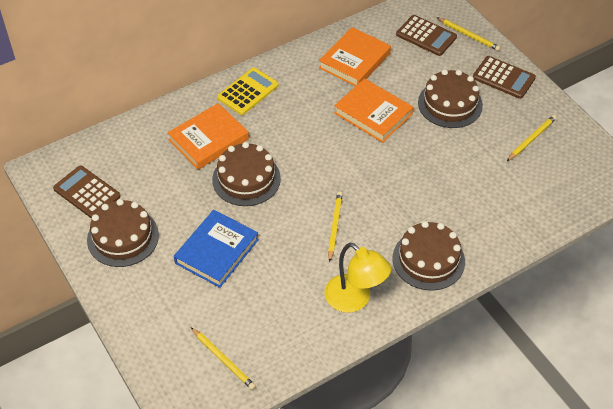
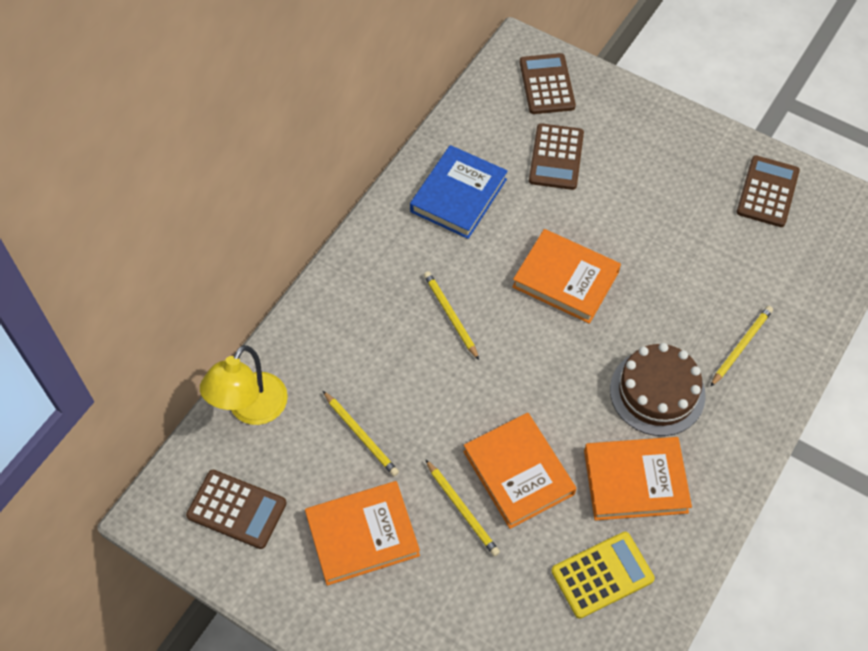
brown cake: 4 -> 1
brown calculator: 3 -> 4
orange book: 3 -> 4

